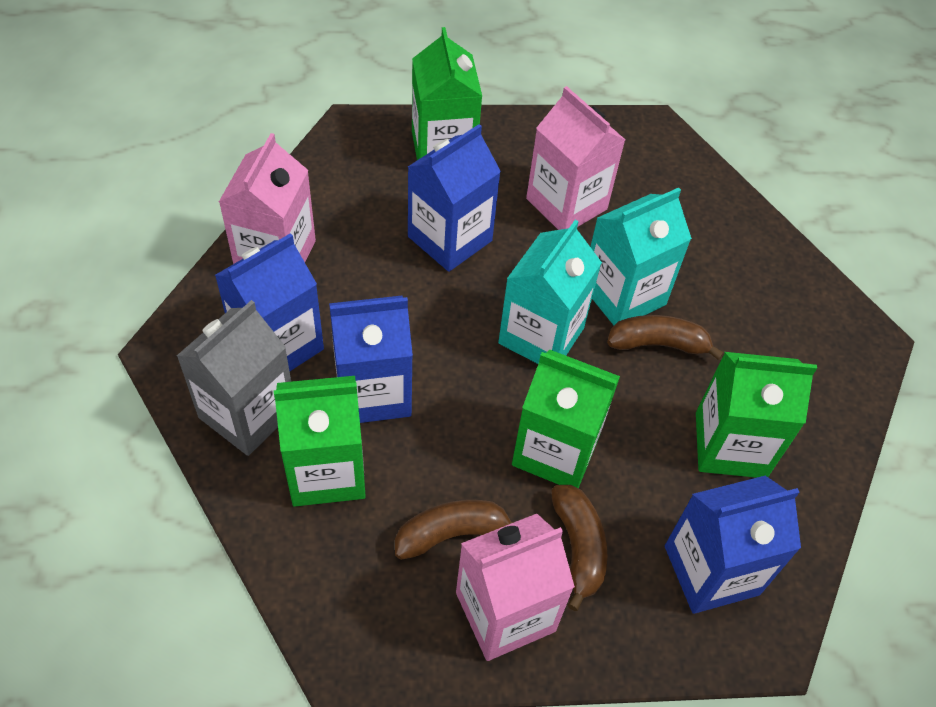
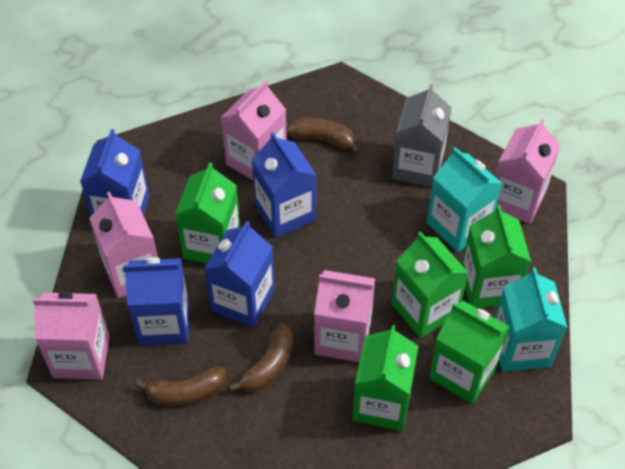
green carton: 4 -> 5
pink carton: 3 -> 5

